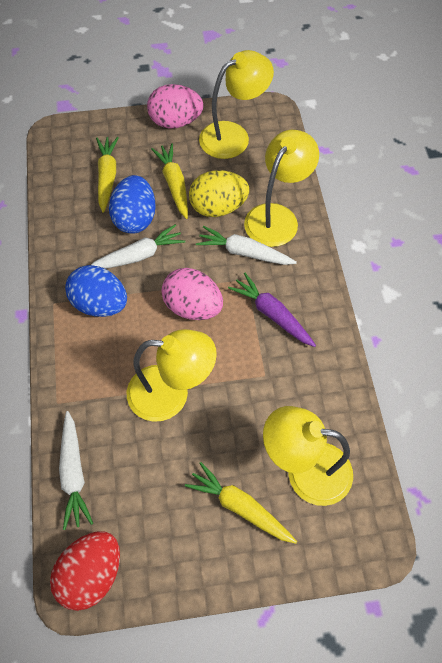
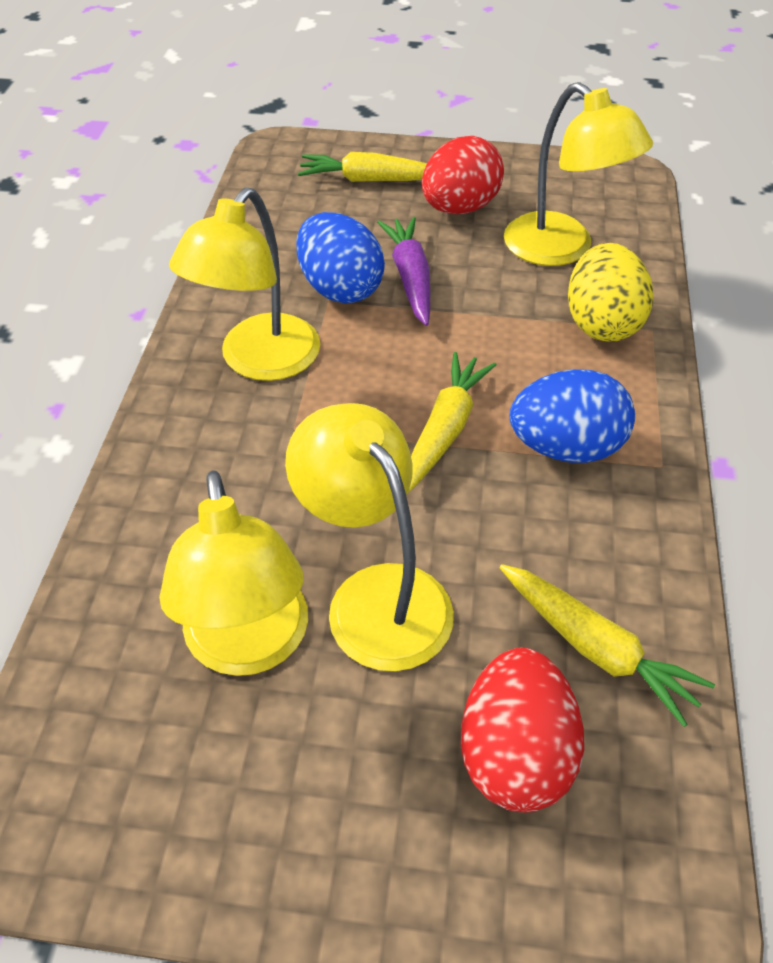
pink egg: 2 -> 0
red egg: 1 -> 2
white carrot: 3 -> 0

